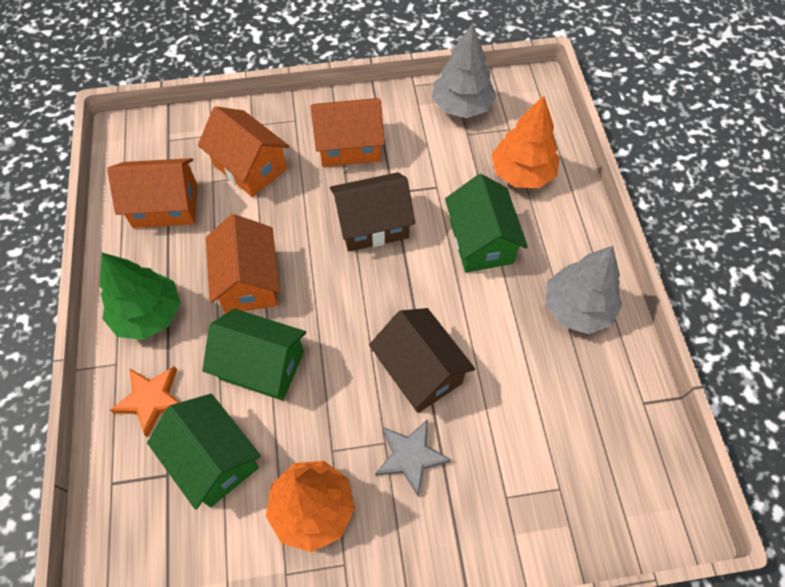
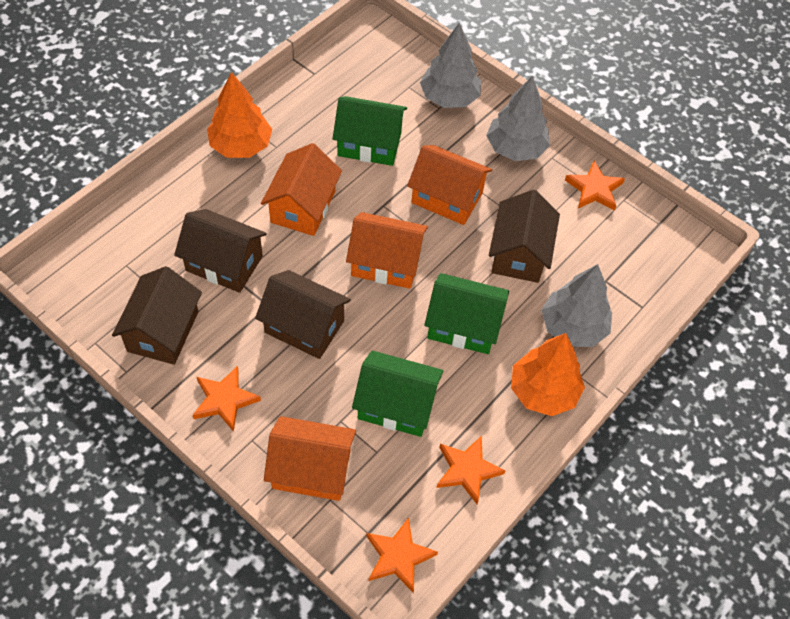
brown house: 2 -> 4
green tree: 1 -> 0
grey star: 1 -> 0
grey tree: 2 -> 3
orange star: 1 -> 4

